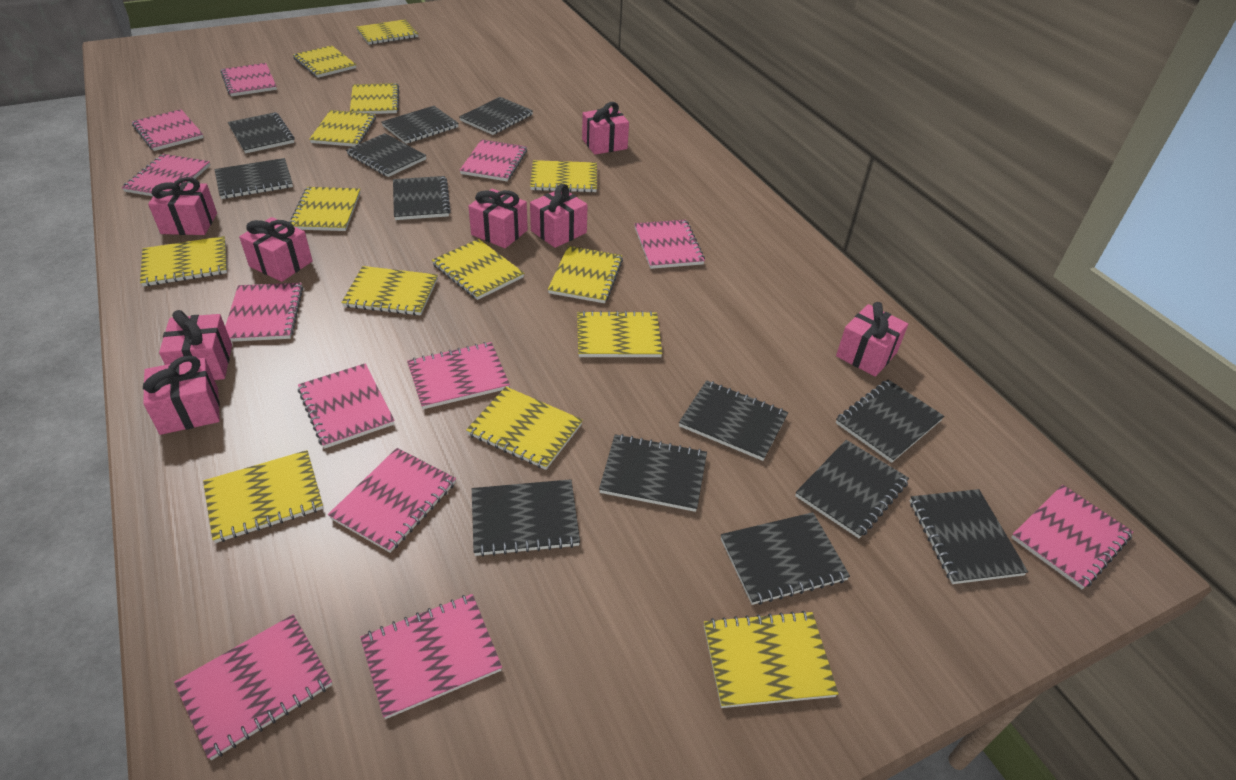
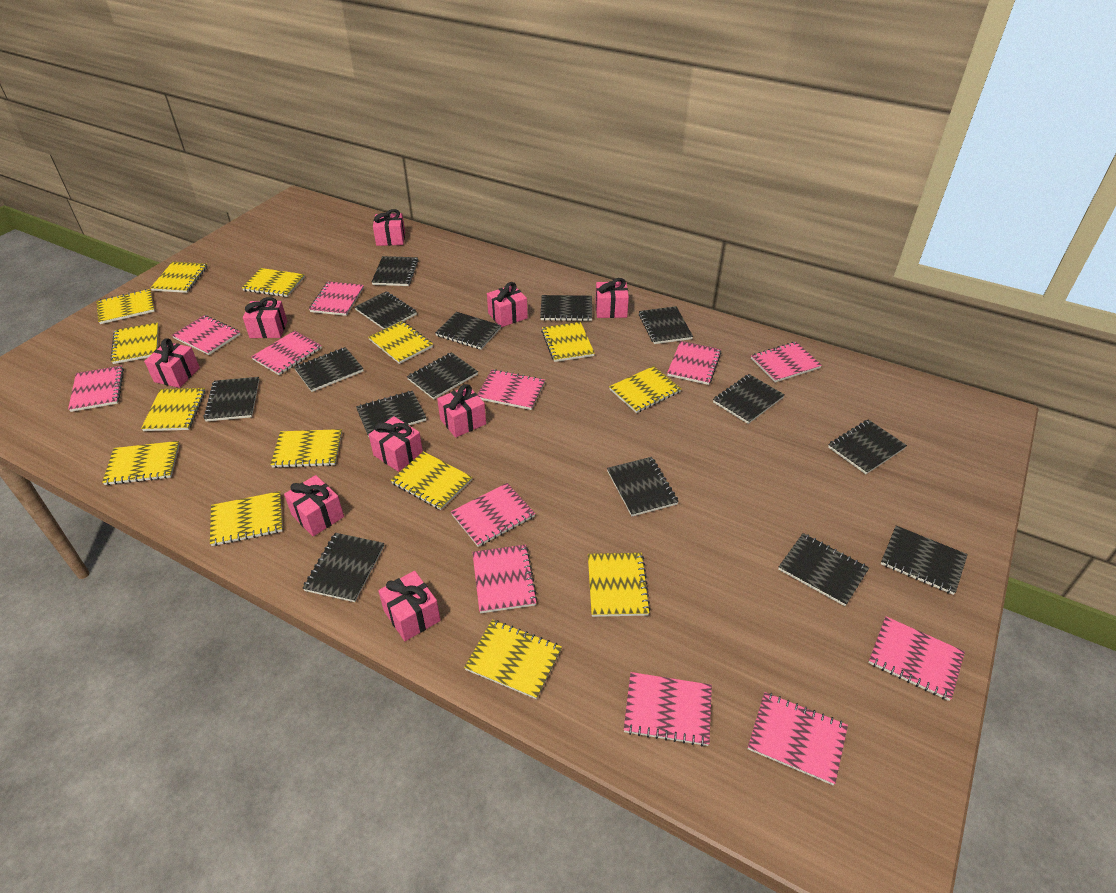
black notebook: 13 -> 15
pink gift: 8 -> 9

